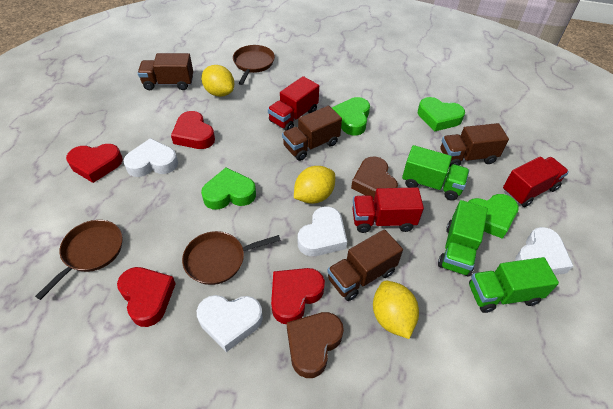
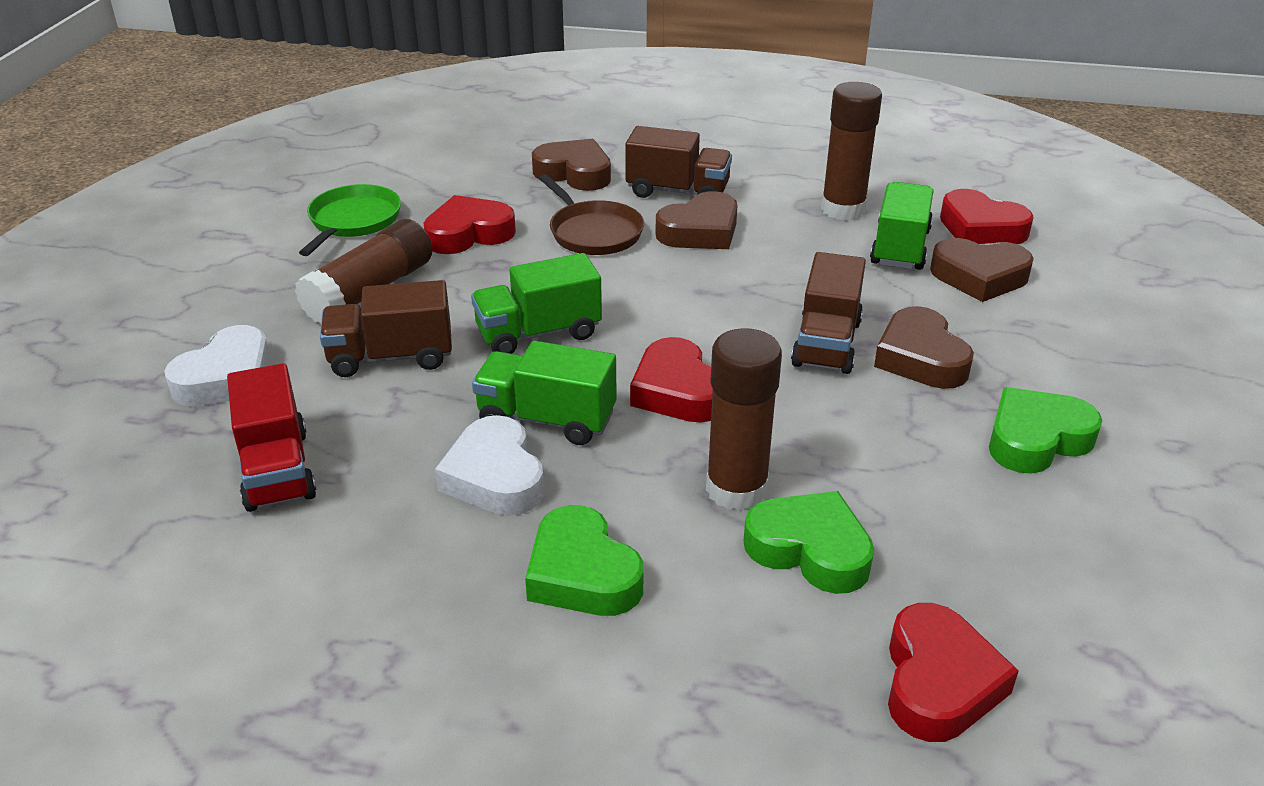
brown glue stick: 0 -> 3
brown heart: 2 -> 4
brown pan: 3 -> 1
brown truck: 4 -> 3
green heart: 4 -> 3
green pan: 0 -> 1
red truck: 3 -> 1
white heart: 4 -> 2
yellow lemon: 3 -> 0

